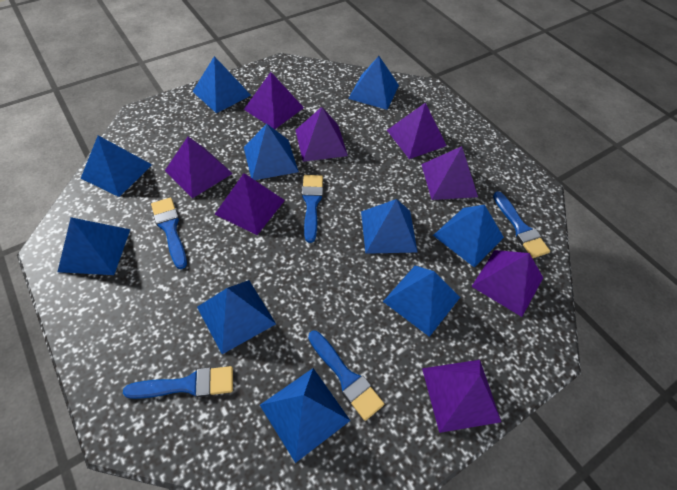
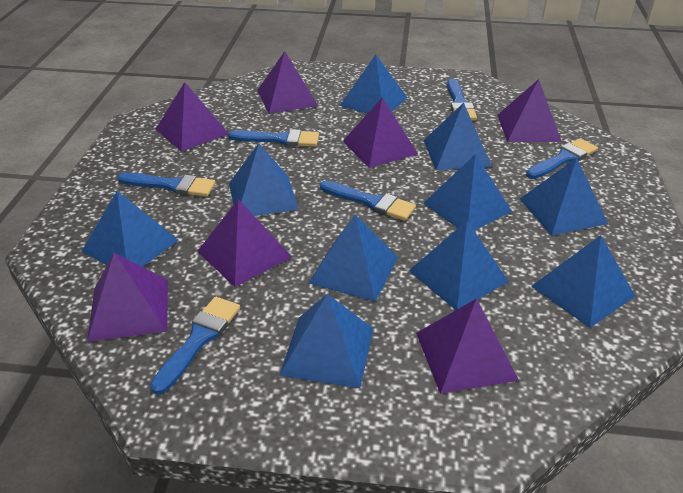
blue brush: 5 -> 6
purple pyramid: 8 -> 7

